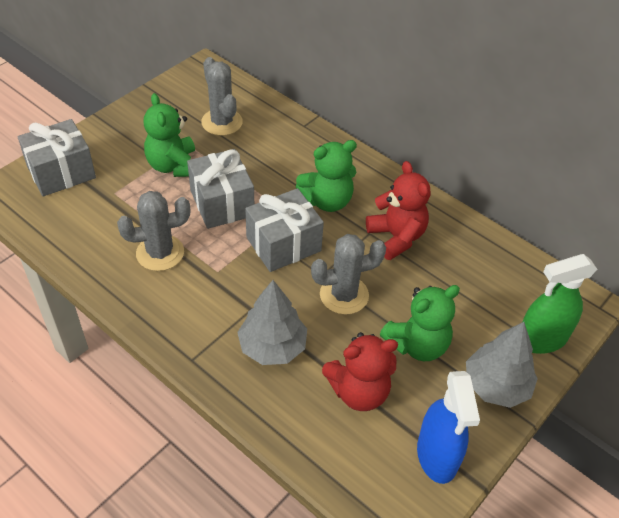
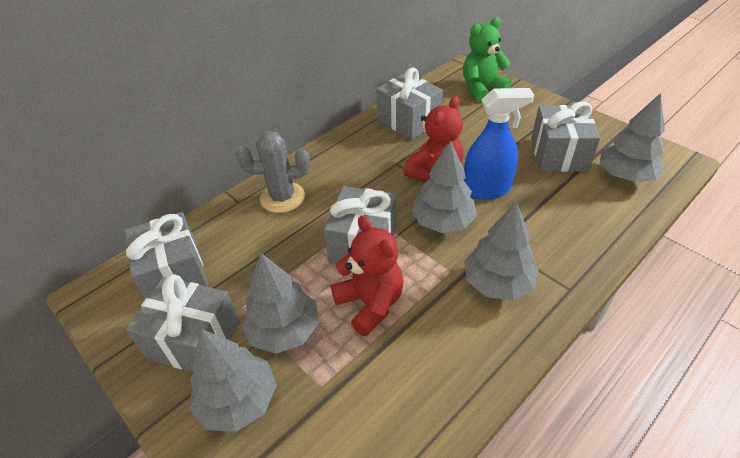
green spray bottle: 1 -> 0
green teddy bear: 3 -> 1
grey cactus: 3 -> 1
grey gift: 3 -> 5
grey tree: 2 -> 5

